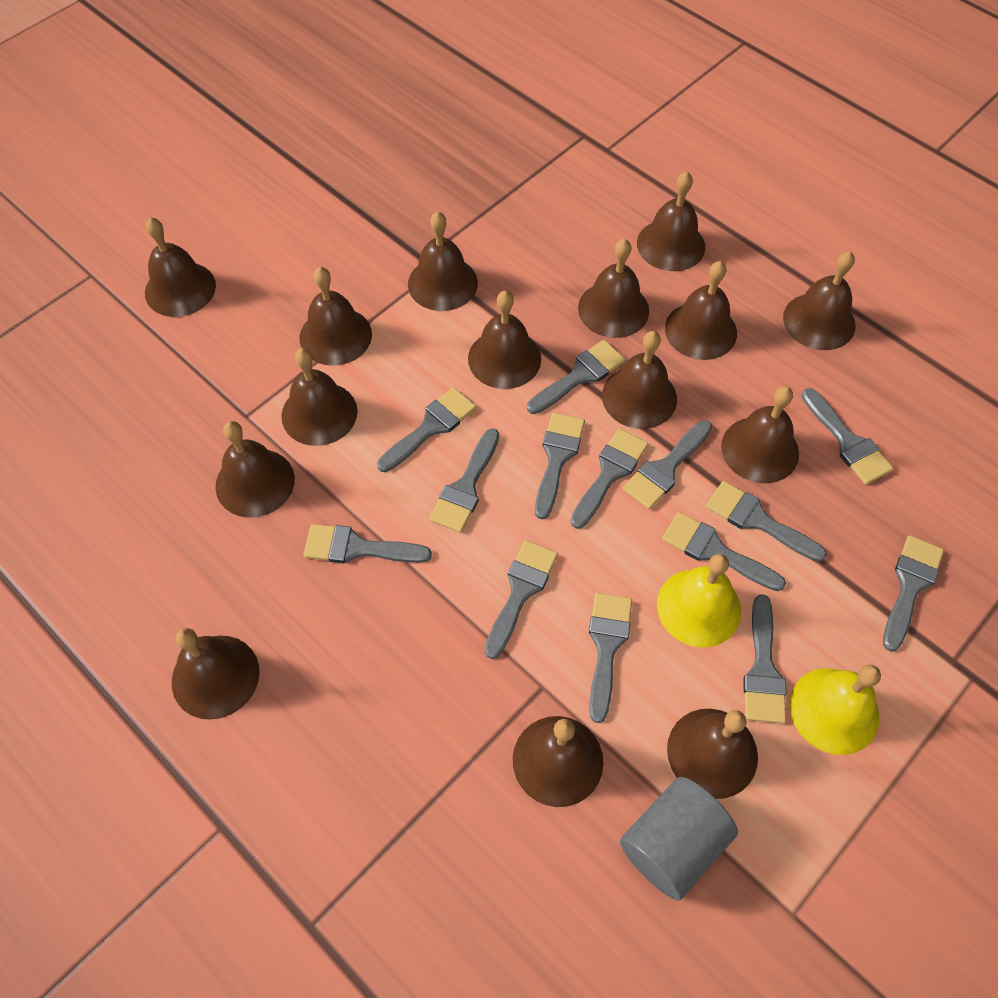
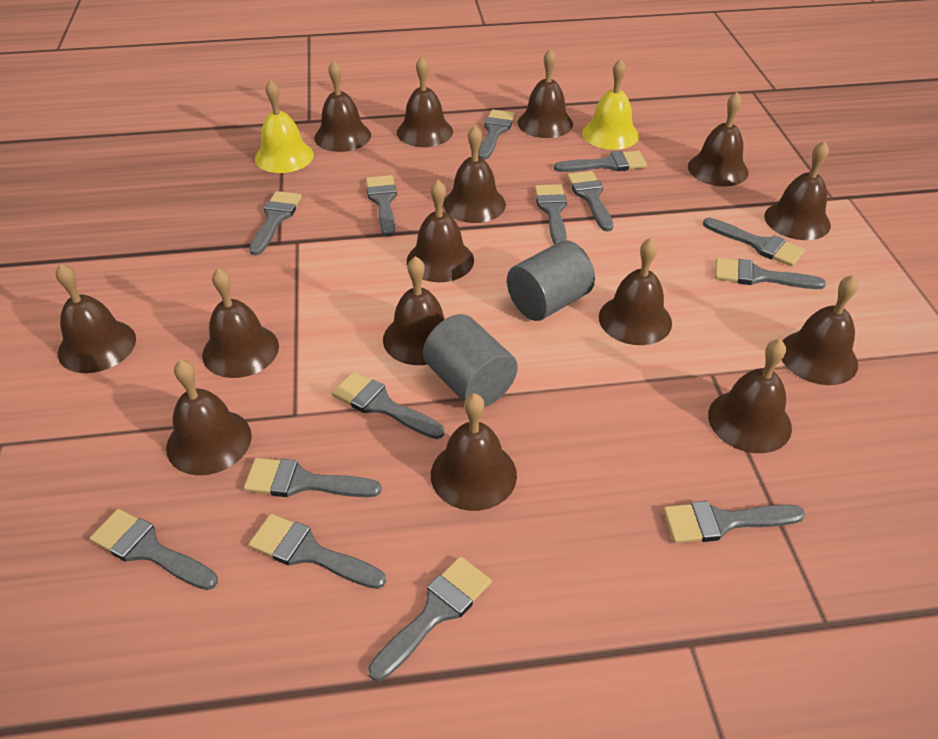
grey cylinder: 1 -> 2

